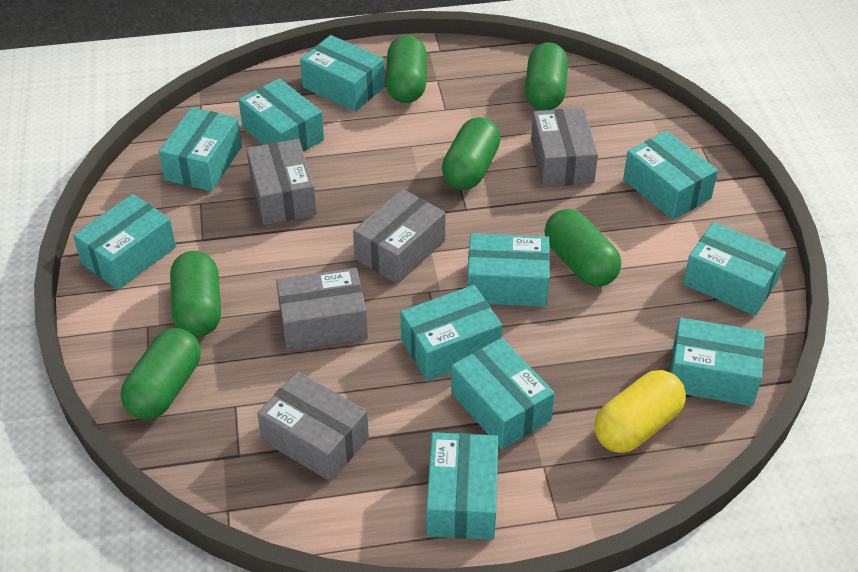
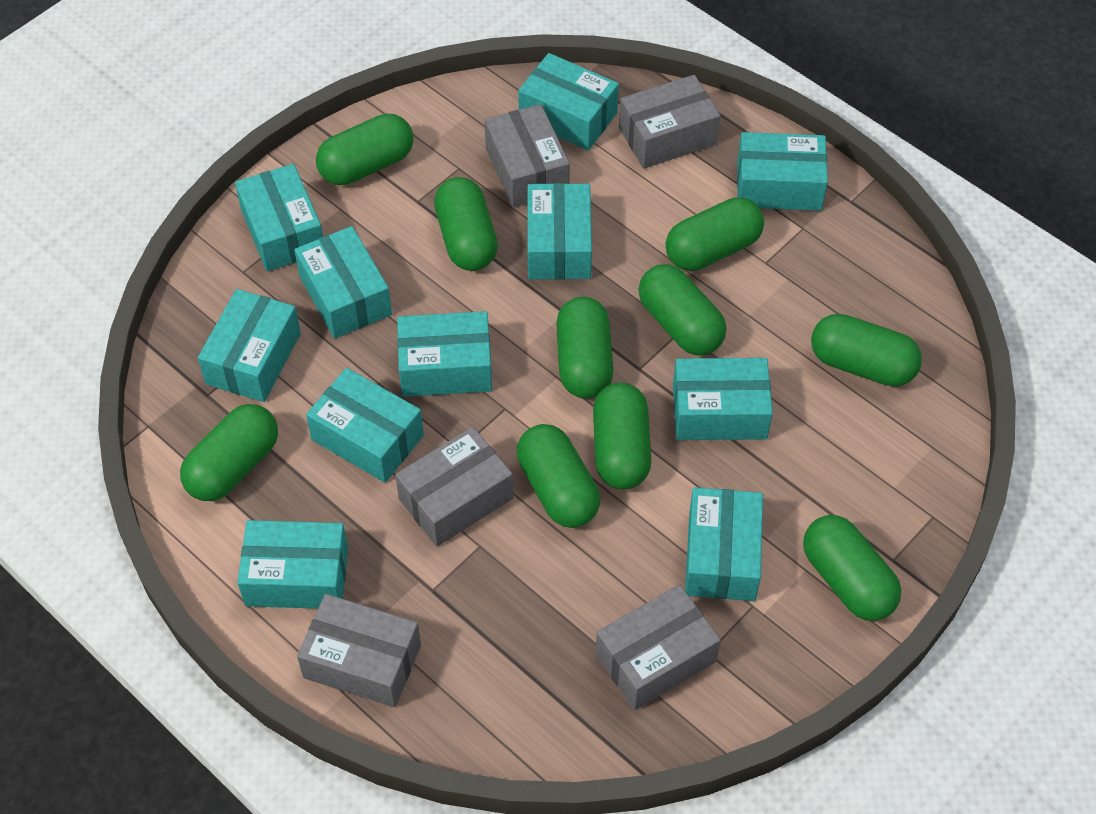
green capsule: 6 -> 10
yellow capsule: 1 -> 0

